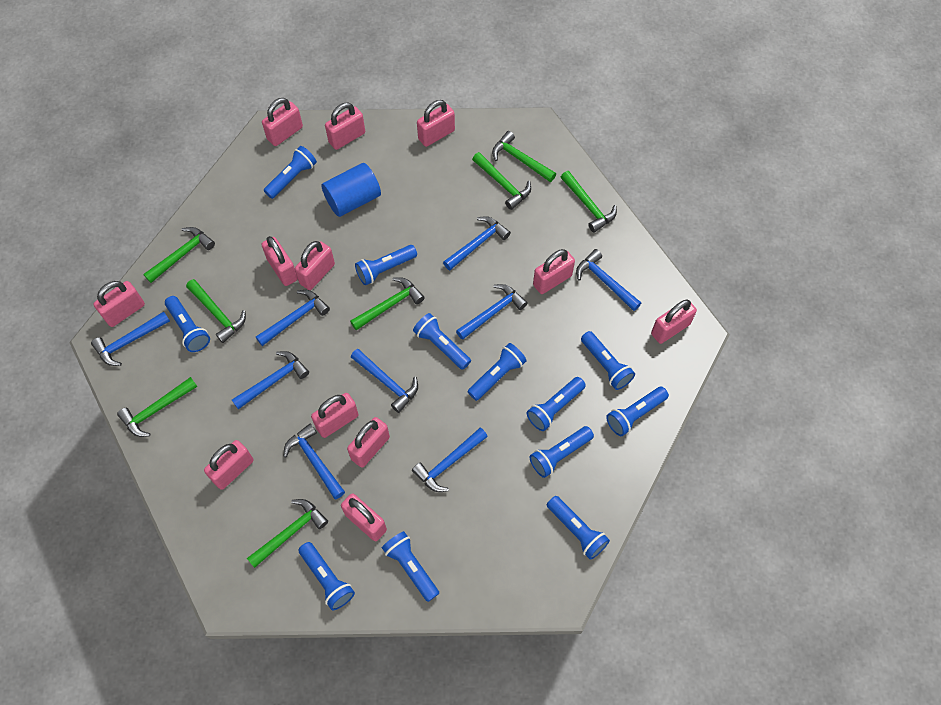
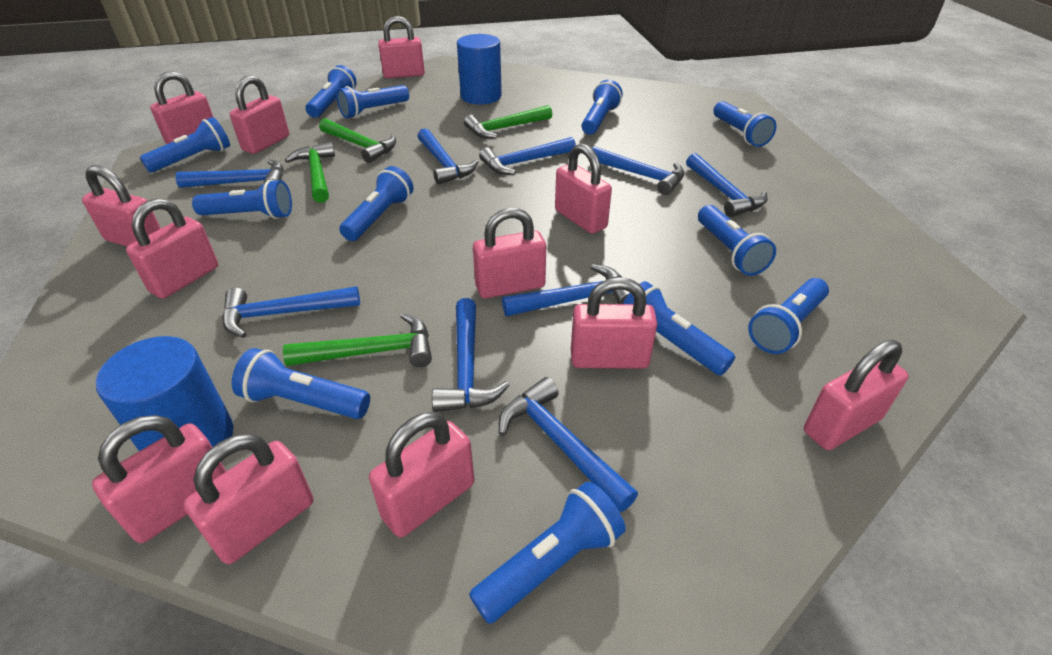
blue cylinder: 1 -> 2
green hammer: 8 -> 4

